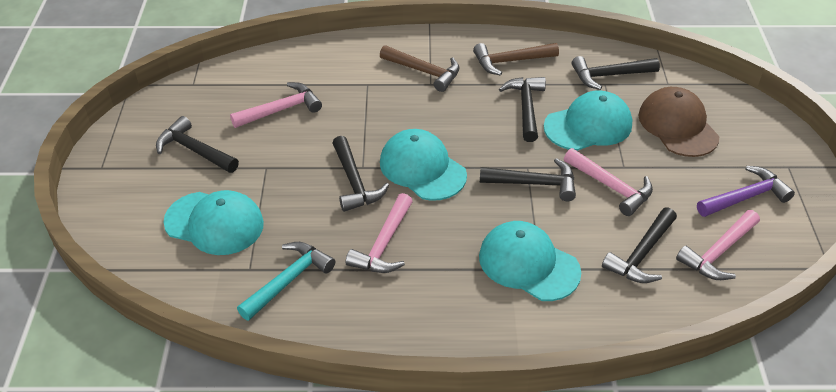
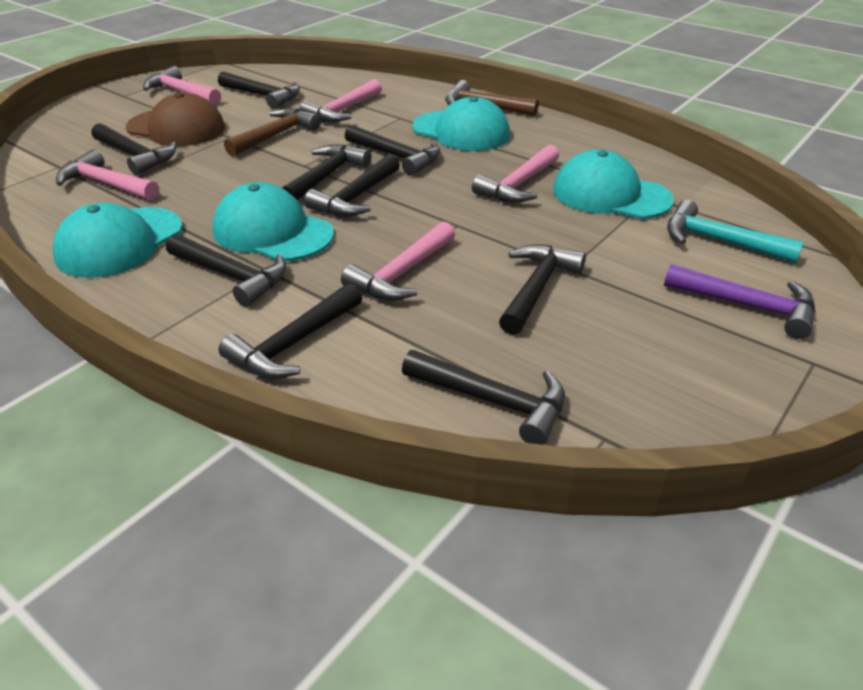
black hammer: 6 -> 9
pink hammer: 4 -> 5

